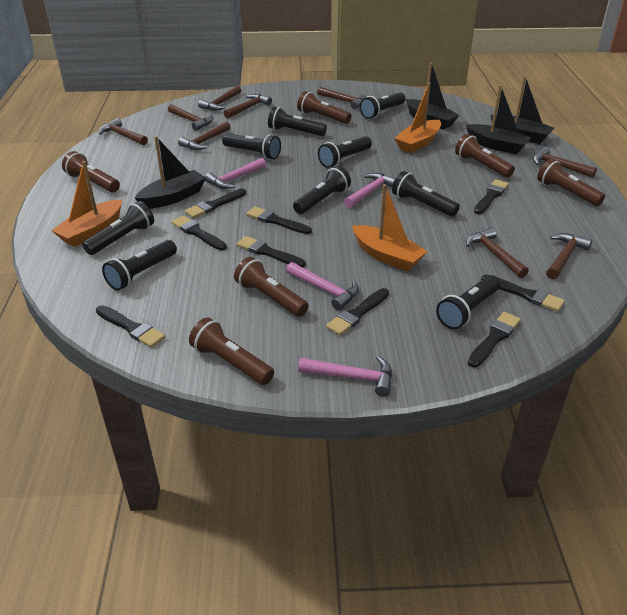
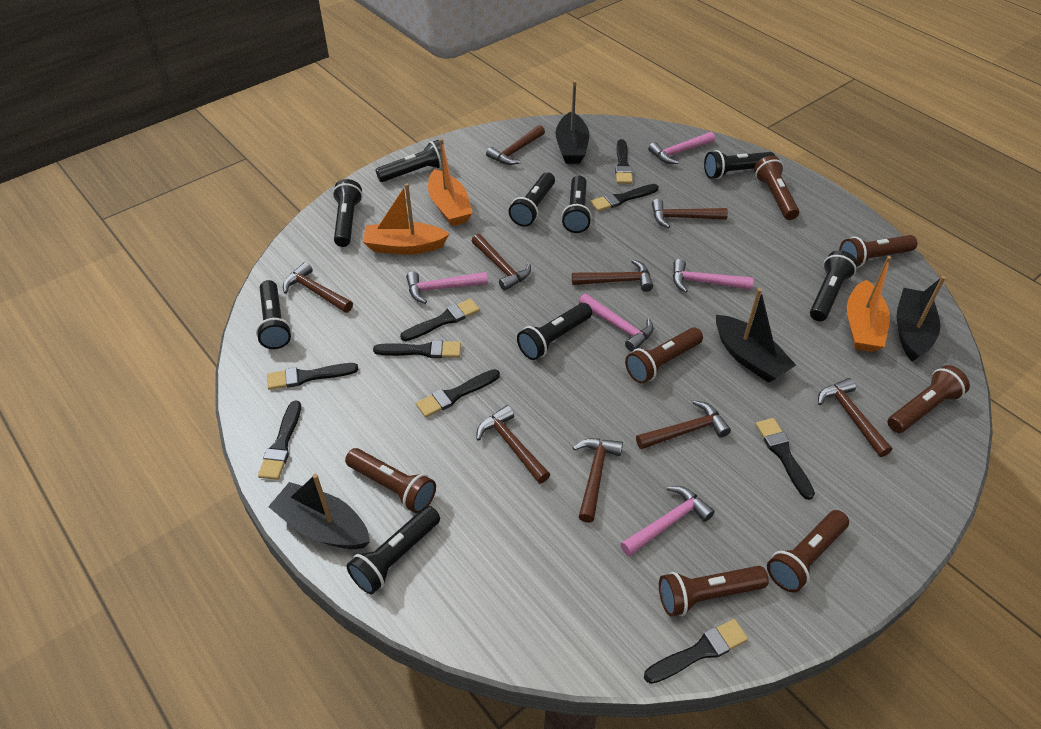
brown flashlight: 6 -> 7
pink hammer: 4 -> 5

